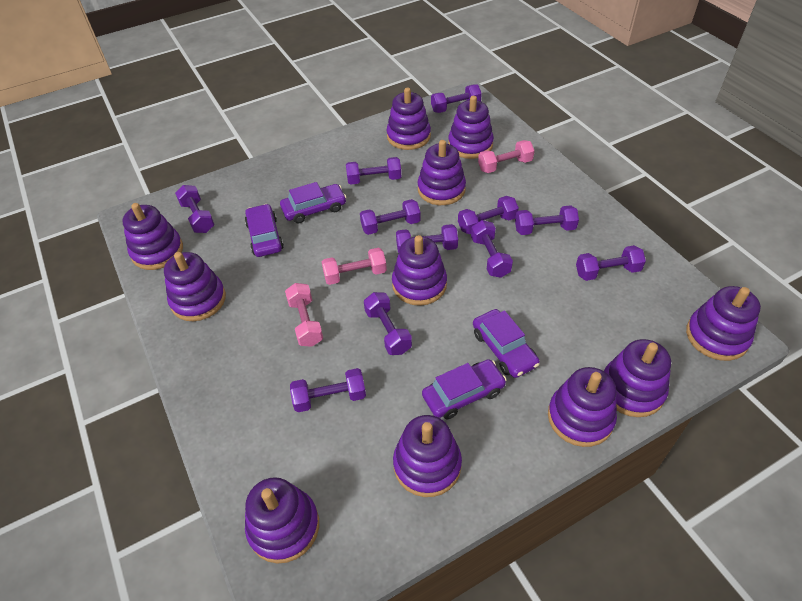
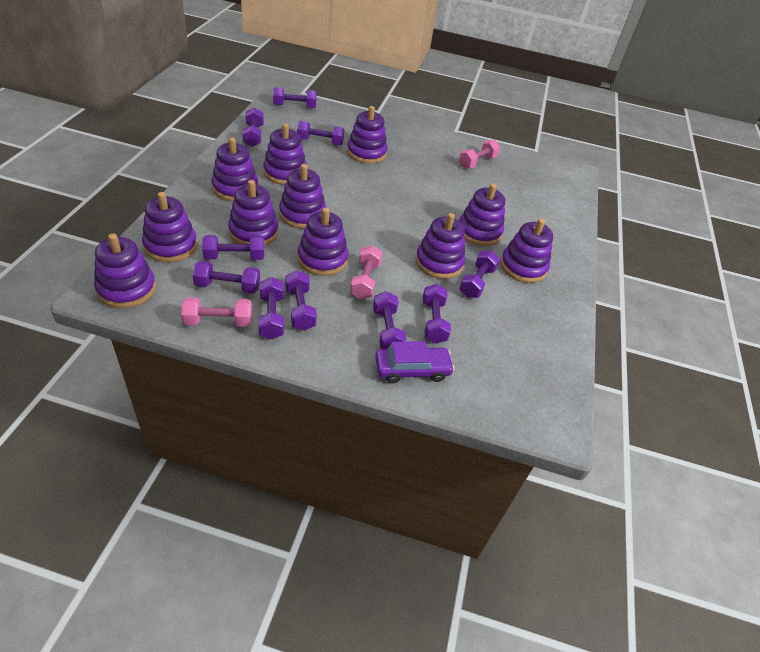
purple car: 4 -> 1
purple dumbbell: 11 -> 10

